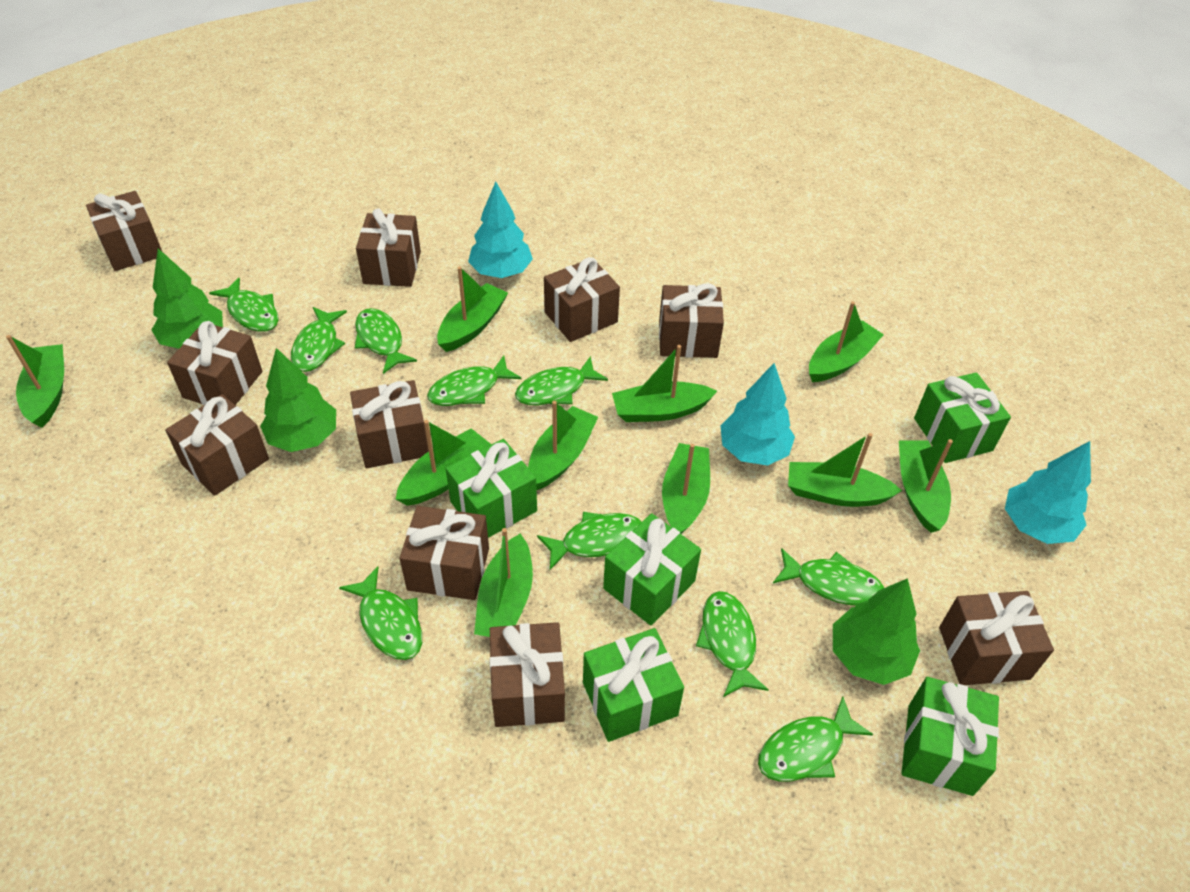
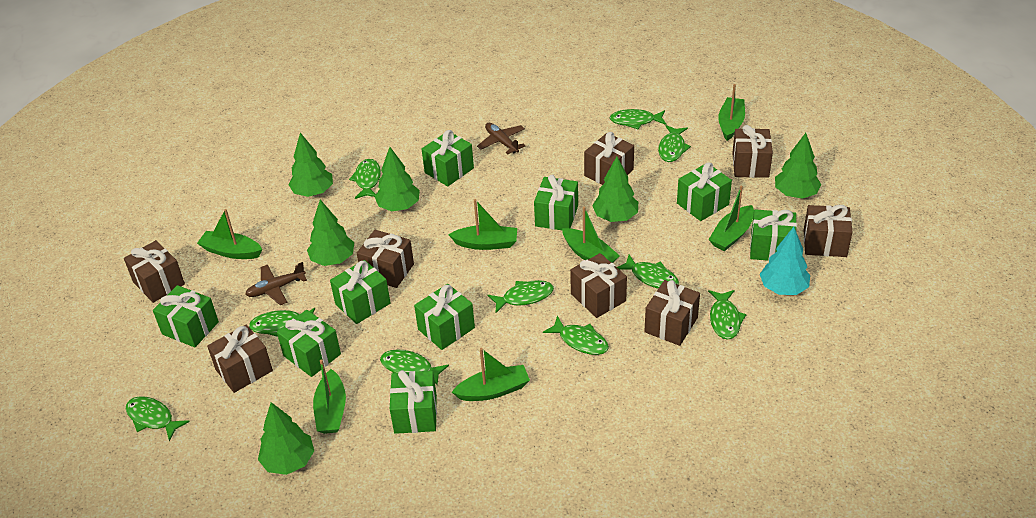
brown gift: 10 -> 8
brown plane: 0 -> 2
green boat: 10 -> 7
green gift: 5 -> 9
green tree: 3 -> 6
turquoise tree: 3 -> 1

